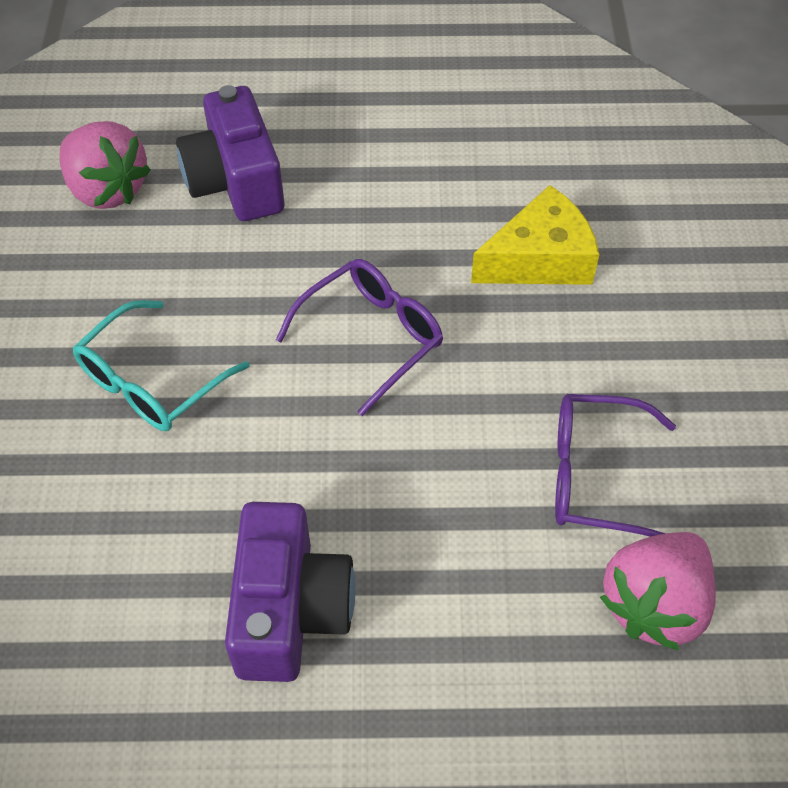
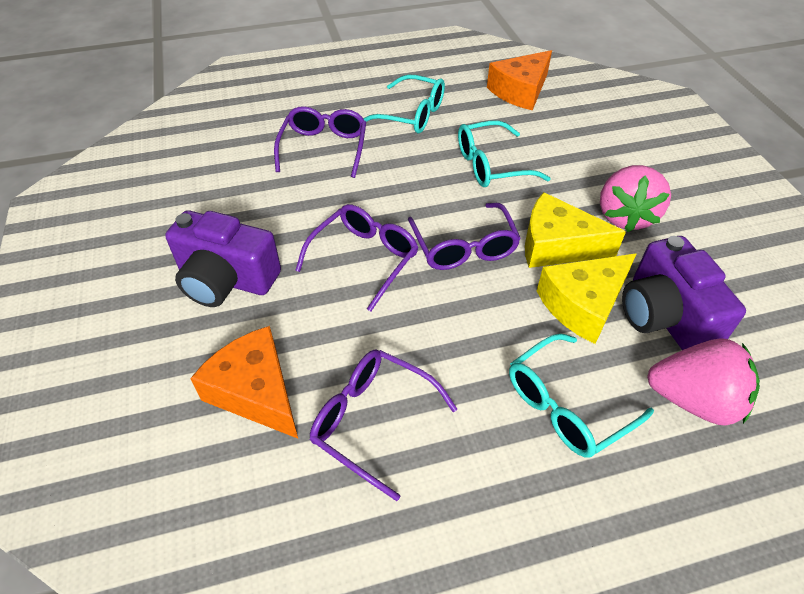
orange cheese: 0 -> 2
purple glasses: 2 -> 4
turquoise glasses: 1 -> 3
yellow cheese: 1 -> 2

